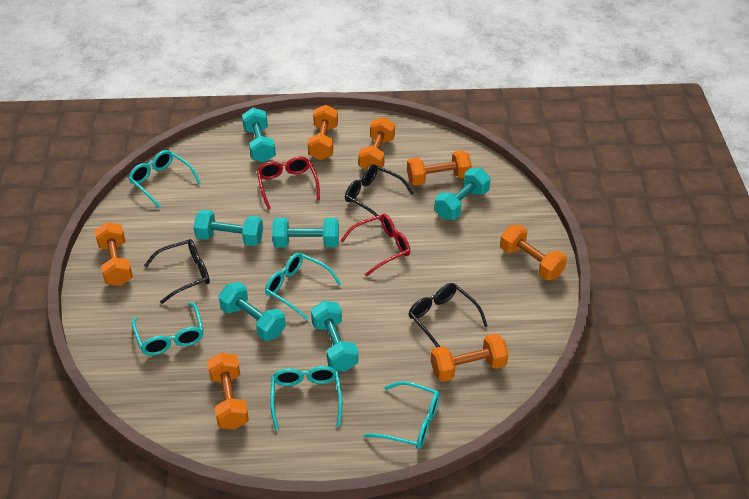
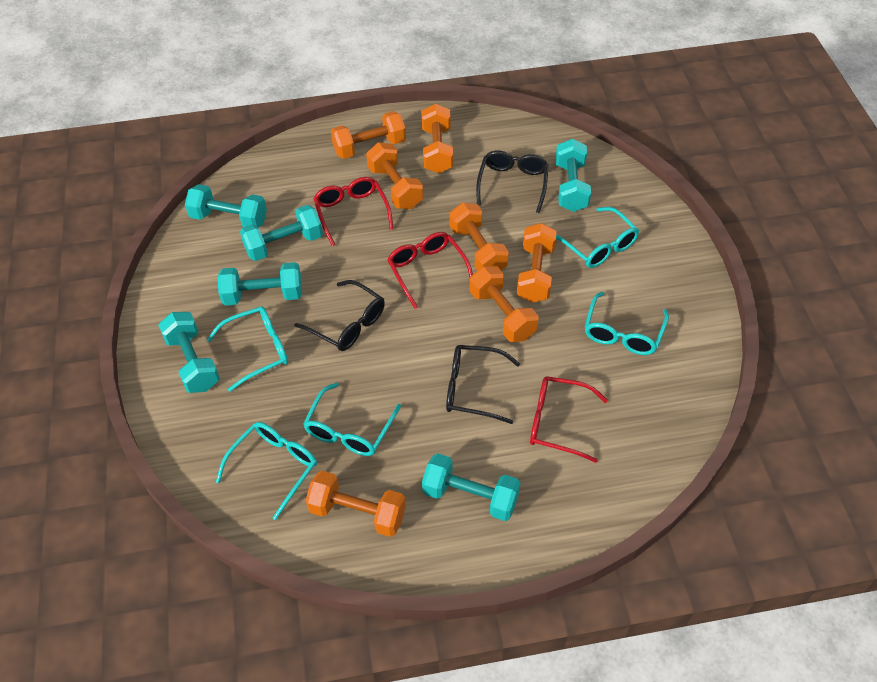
red glasses: 2 -> 3

